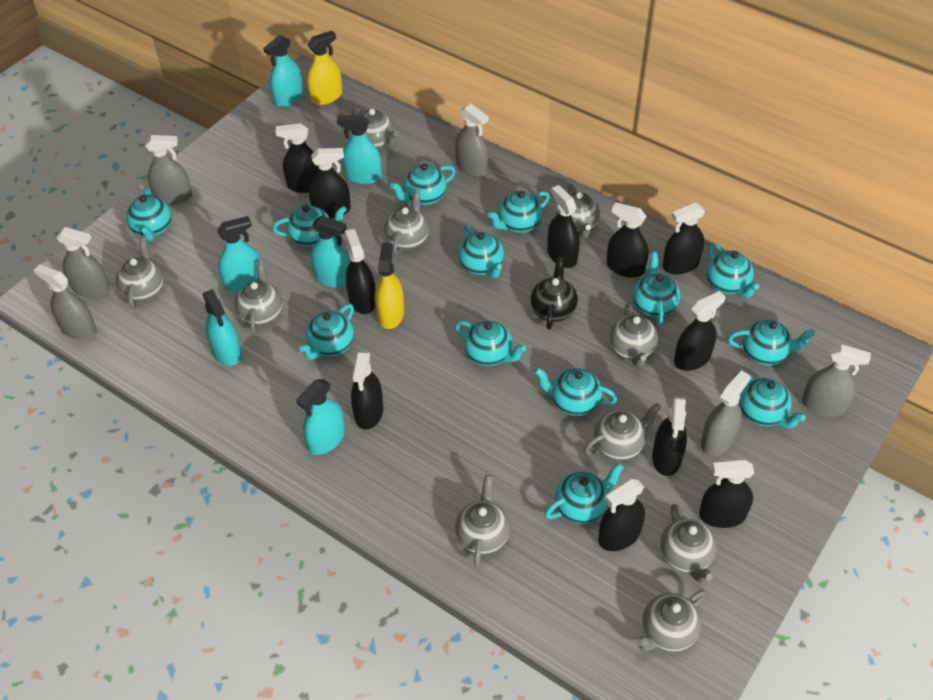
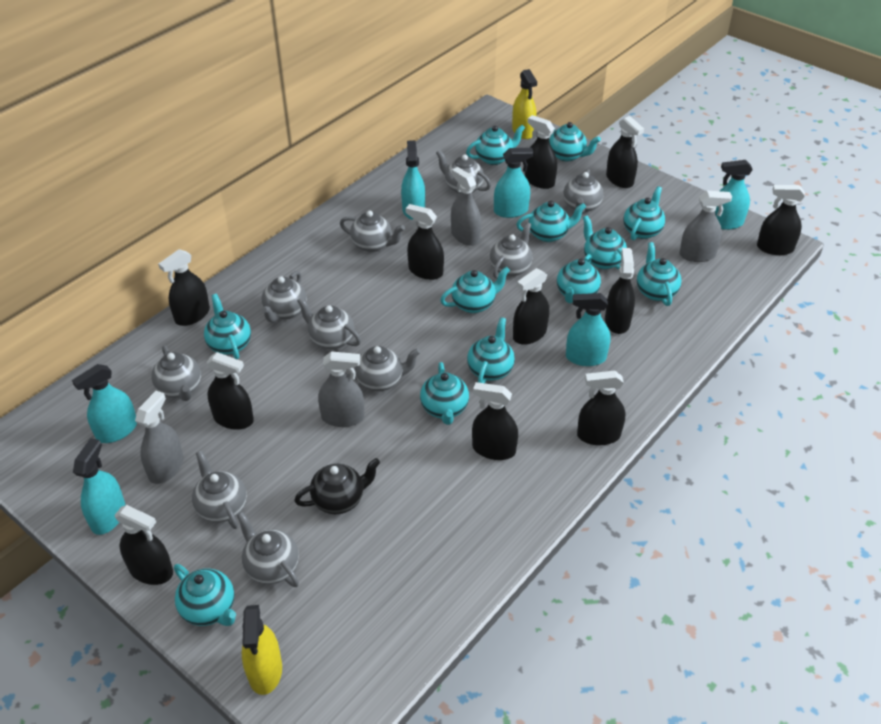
grey spray bottle: 6 -> 4
turquoise teapot: 13 -> 12

